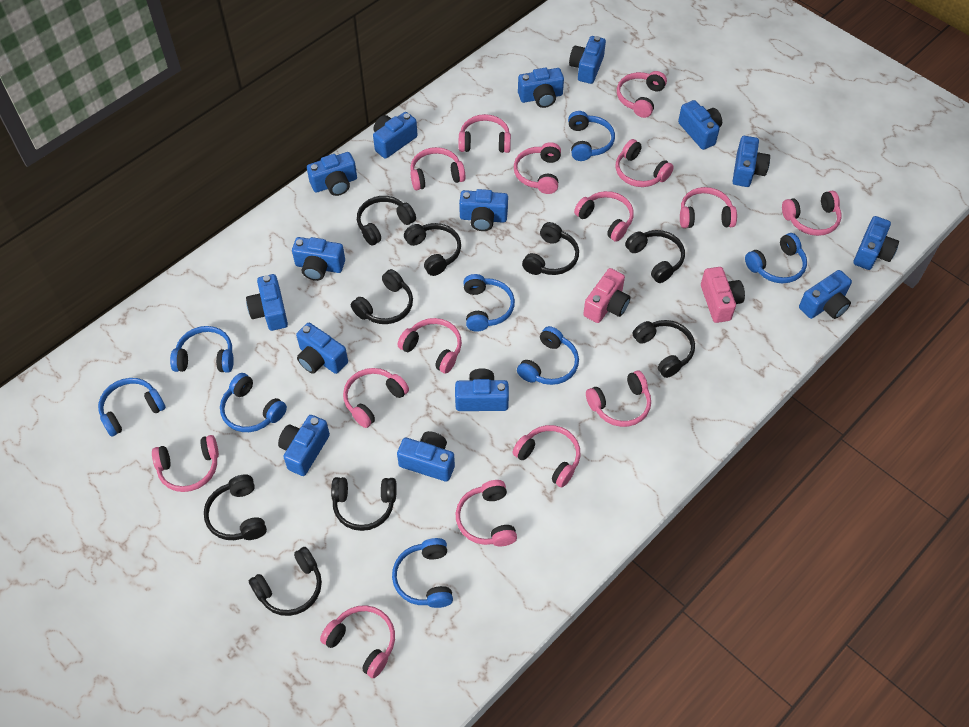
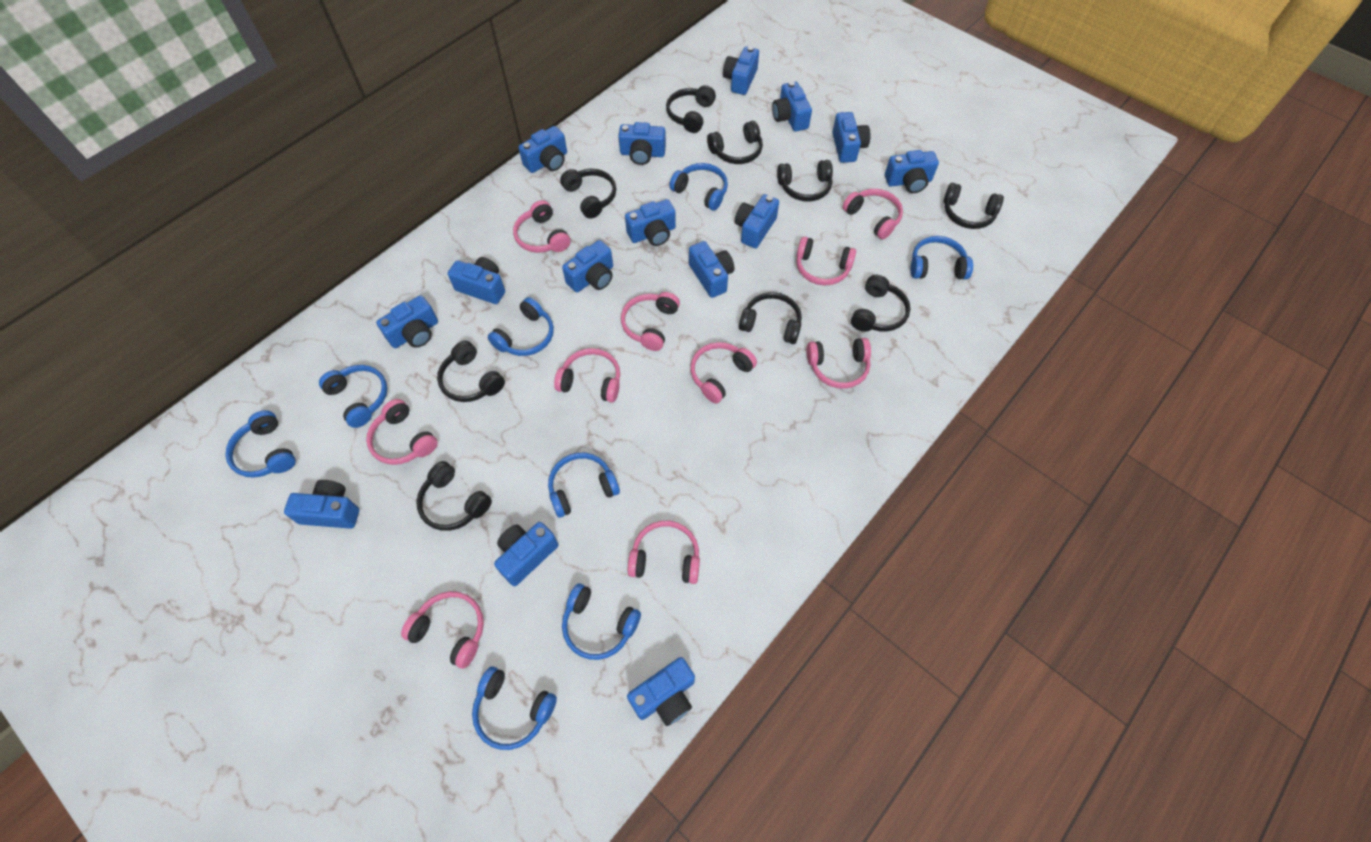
pink camera: 2 -> 0
pink headphones: 15 -> 10

